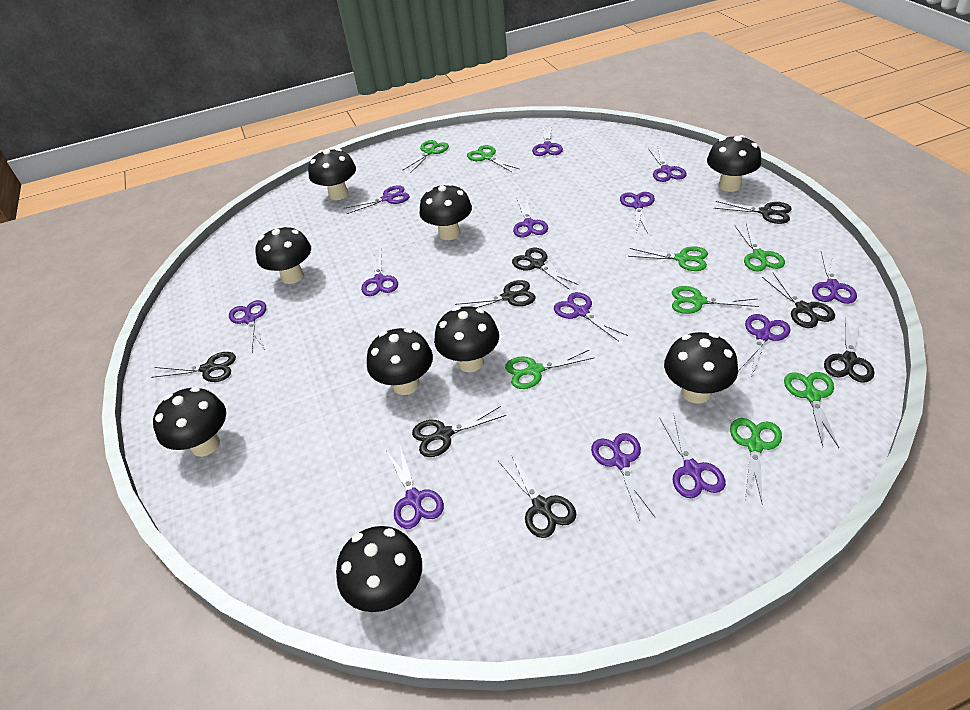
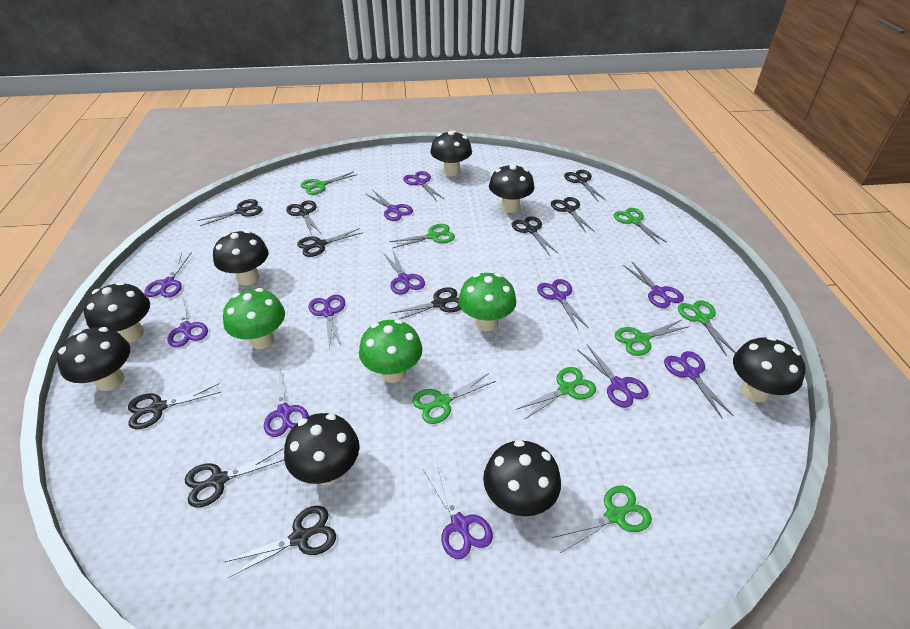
black mushroom: 9 -> 8
black scissors: 8 -> 10
green mushroom: 0 -> 3
purple scissors: 13 -> 12

